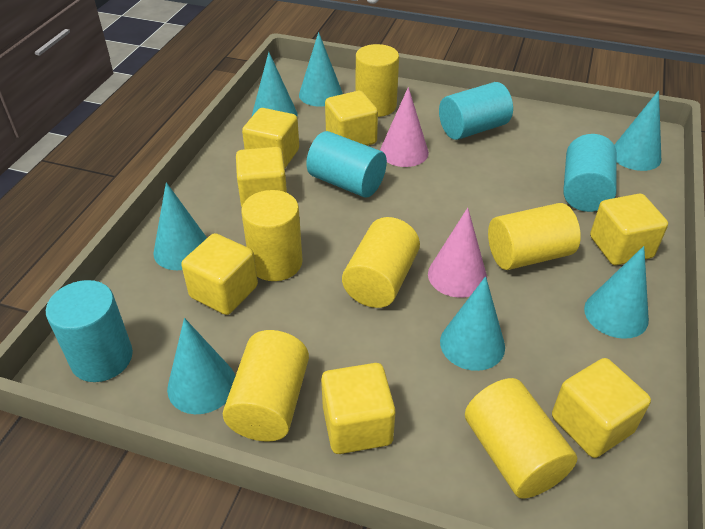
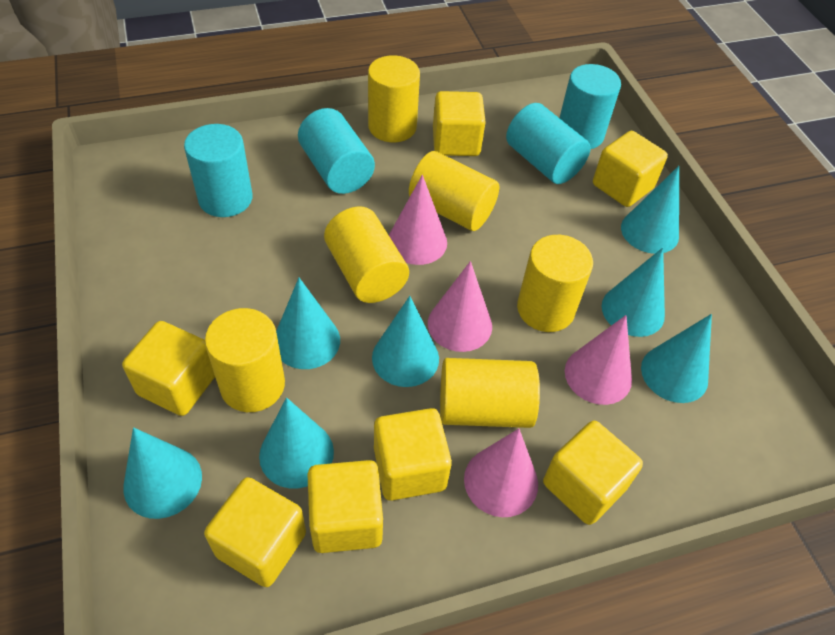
pink cone: 2 -> 4

